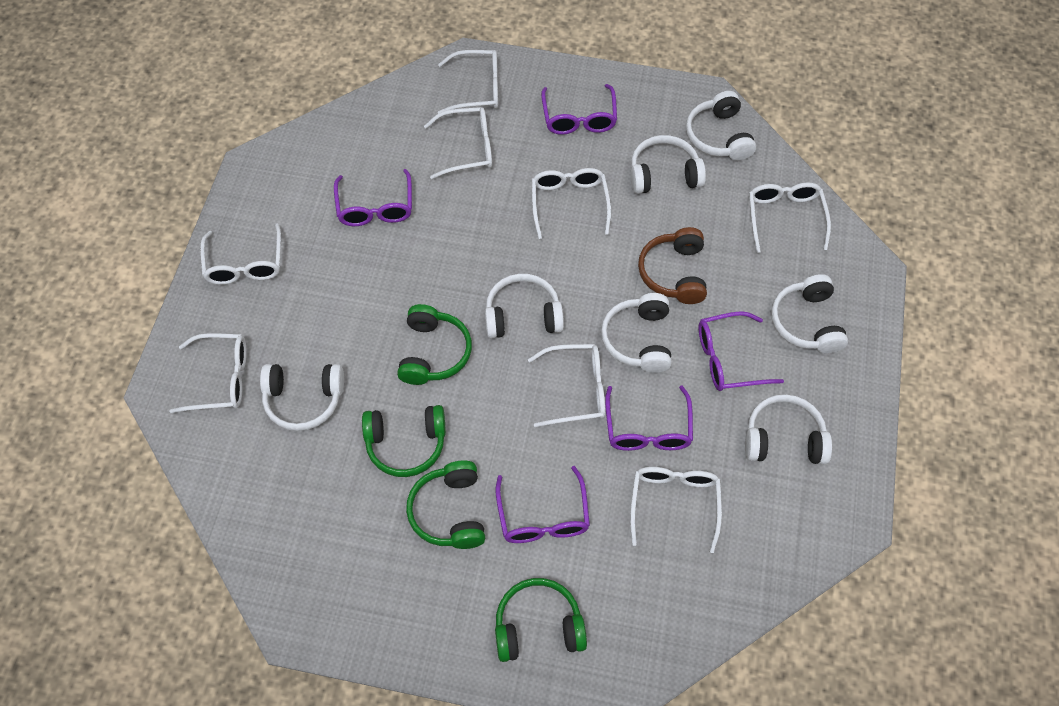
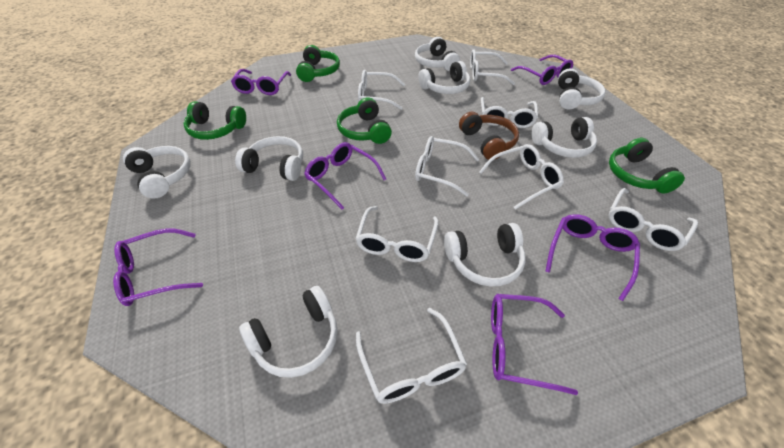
purple glasses: 5 -> 6
white headphones: 7 -> 8

